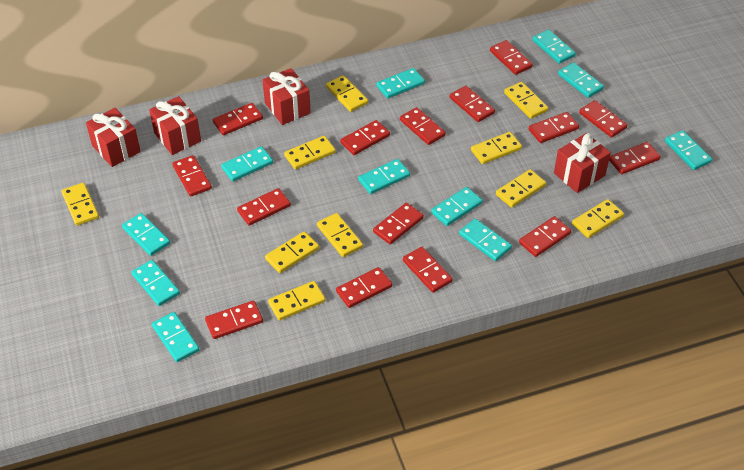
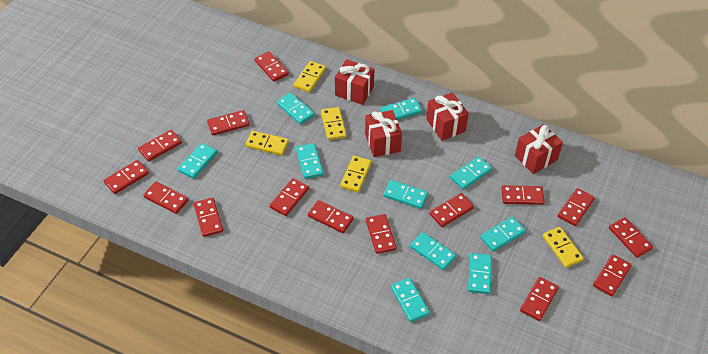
turquoise domino: 11 -> 10
yellow domino: 10 -> 5

